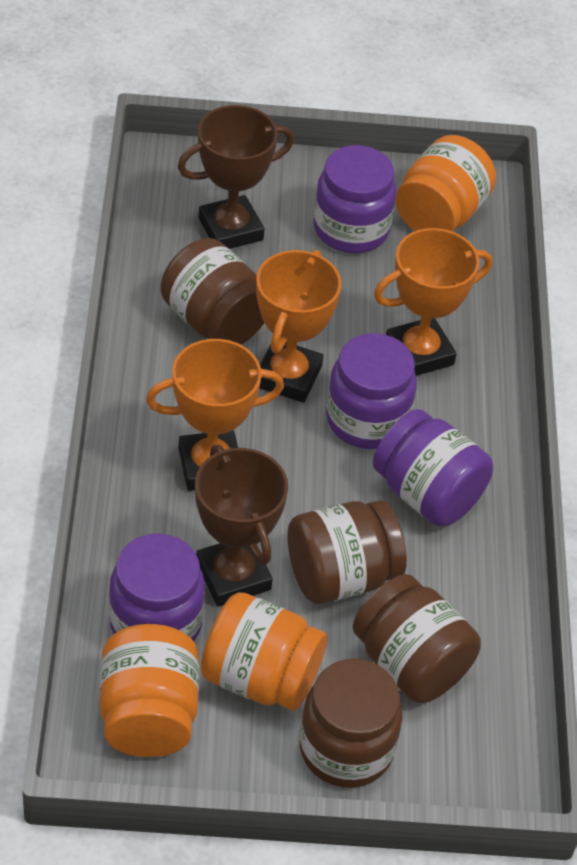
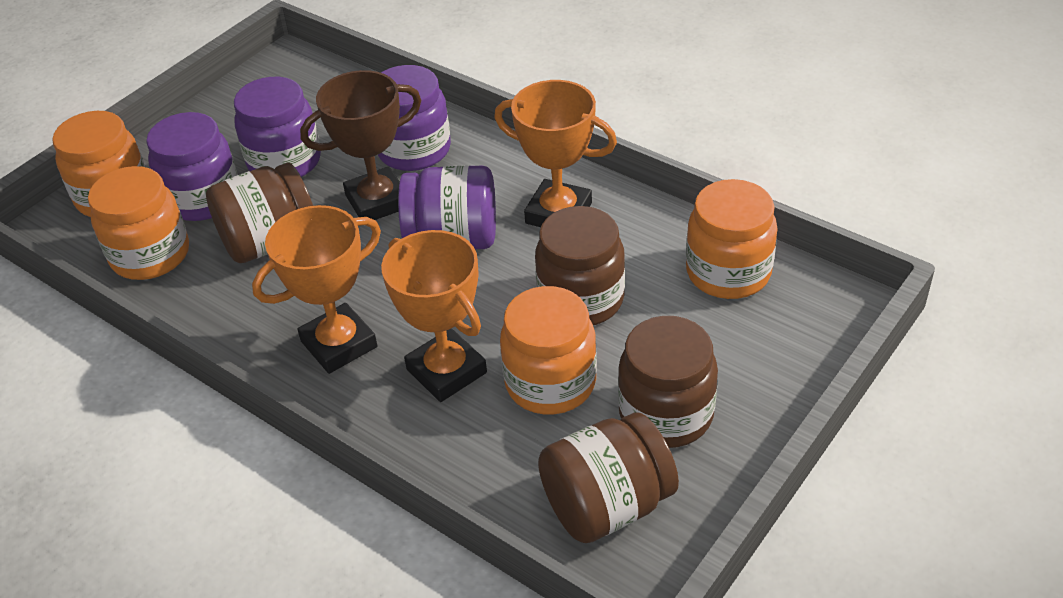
brown trophy: 2 -> 1
orange jar: 3 -> 4

